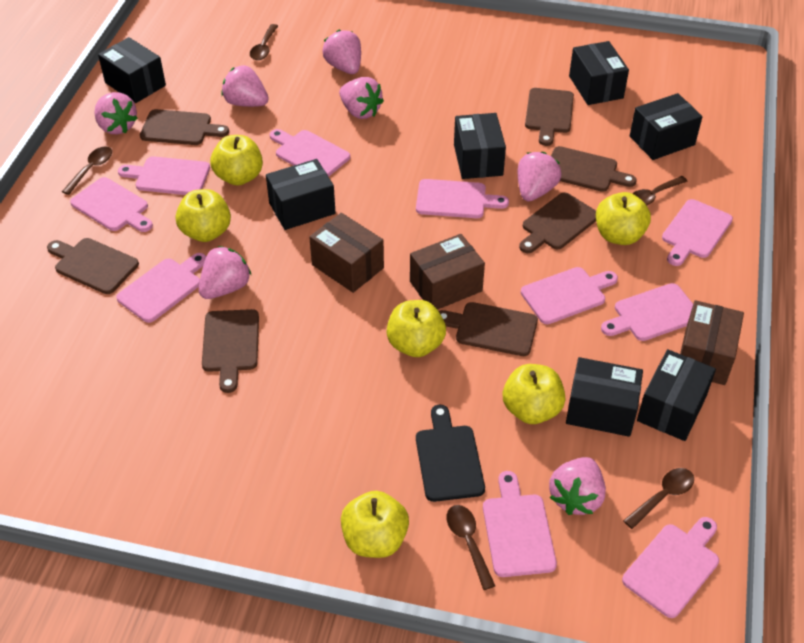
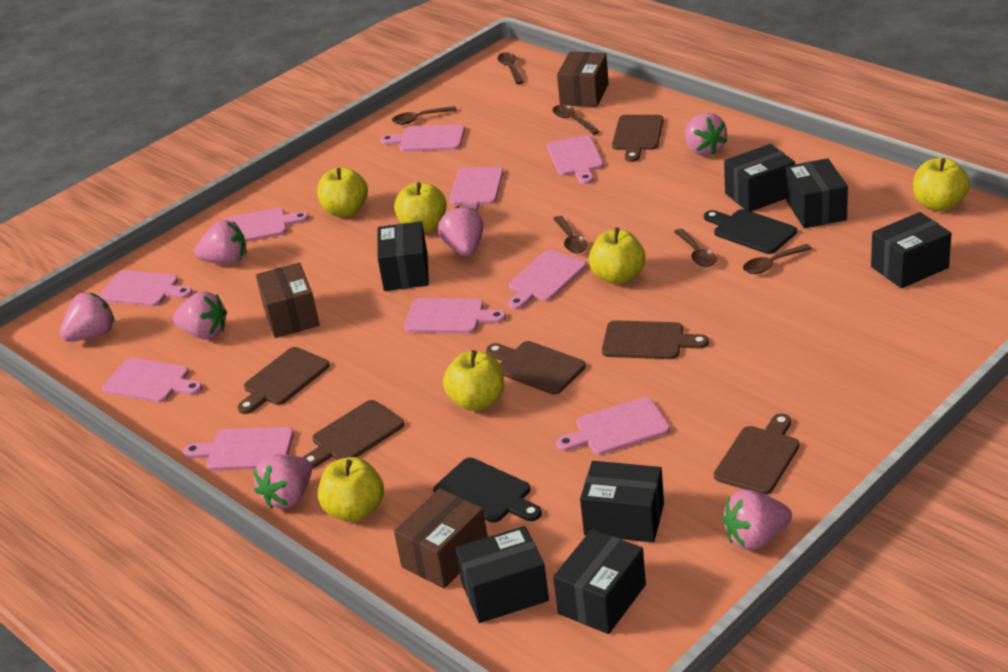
black cutting board: 1 -> 2
brown cutting board: 7 -> 6
brown spoon: 5 -> 6

